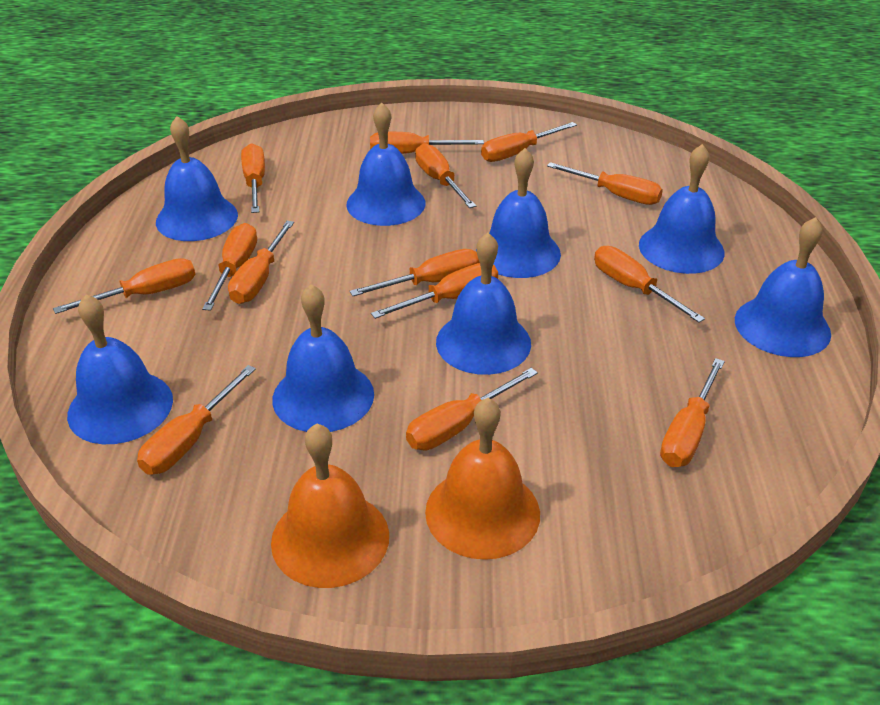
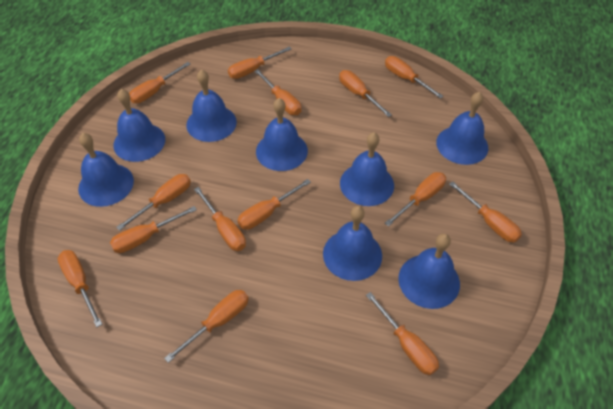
orange bell: 2 -> 0

